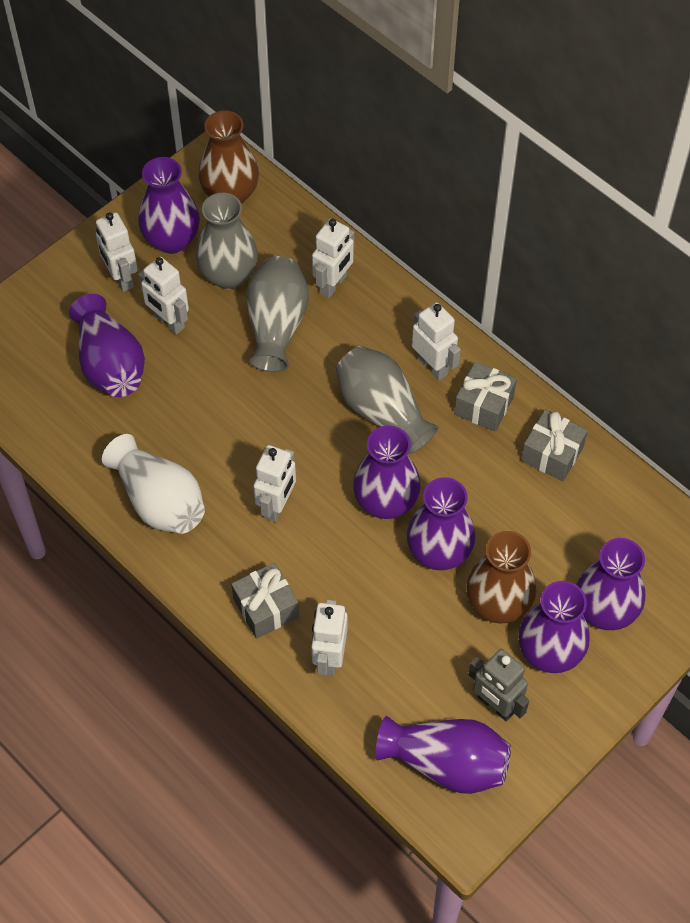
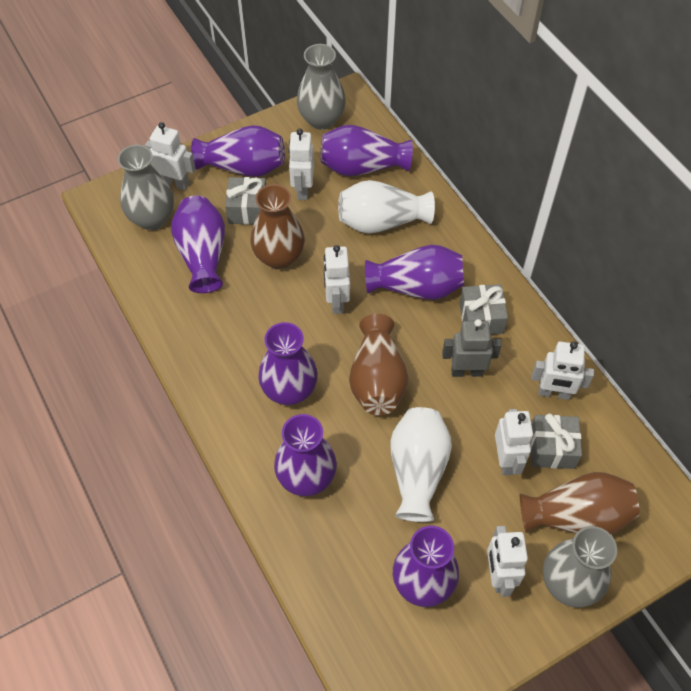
brown vase: 2 -> 3
white vase: 1 -> 2

